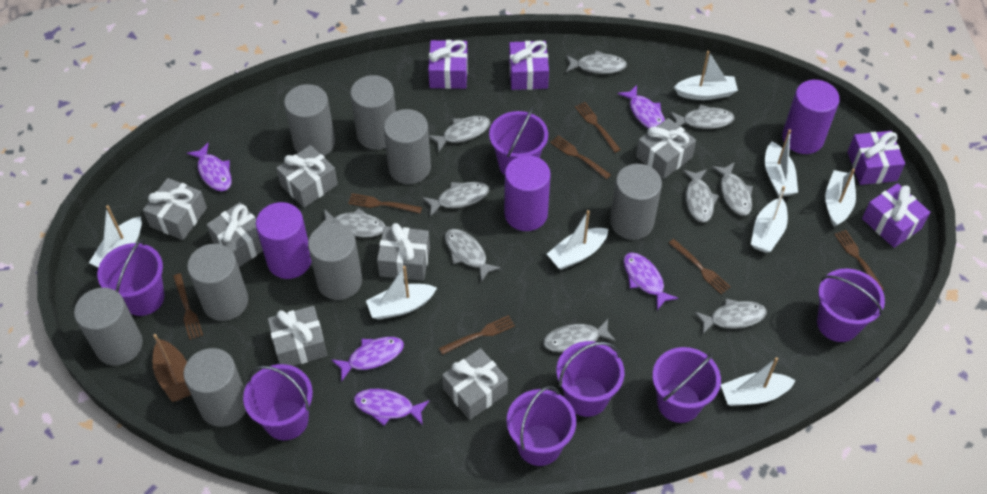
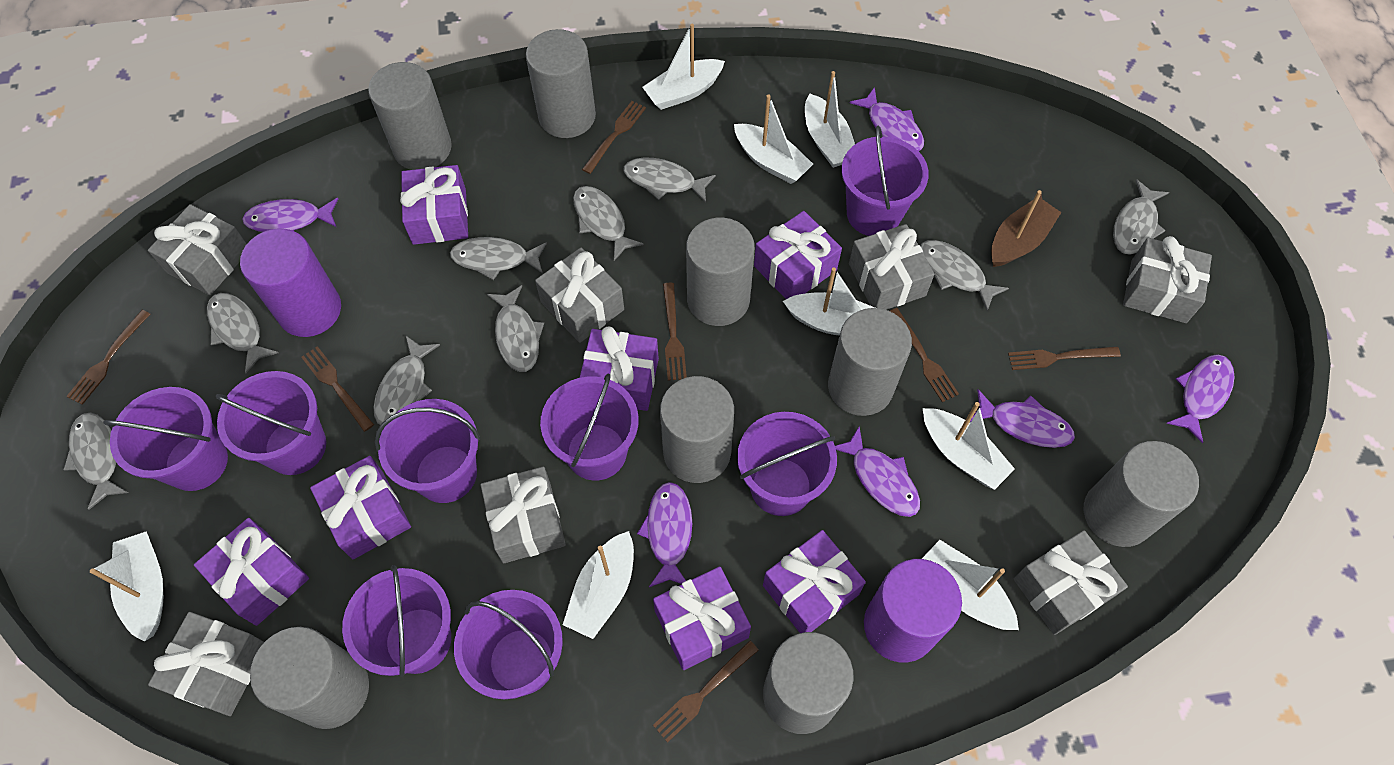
grey fish: 10 -> 9
purple bucket: 7 -> 8
purple cylinder: 3 -> 2
purple fish: 5 -> 6
purple gift: 4 -> 7

